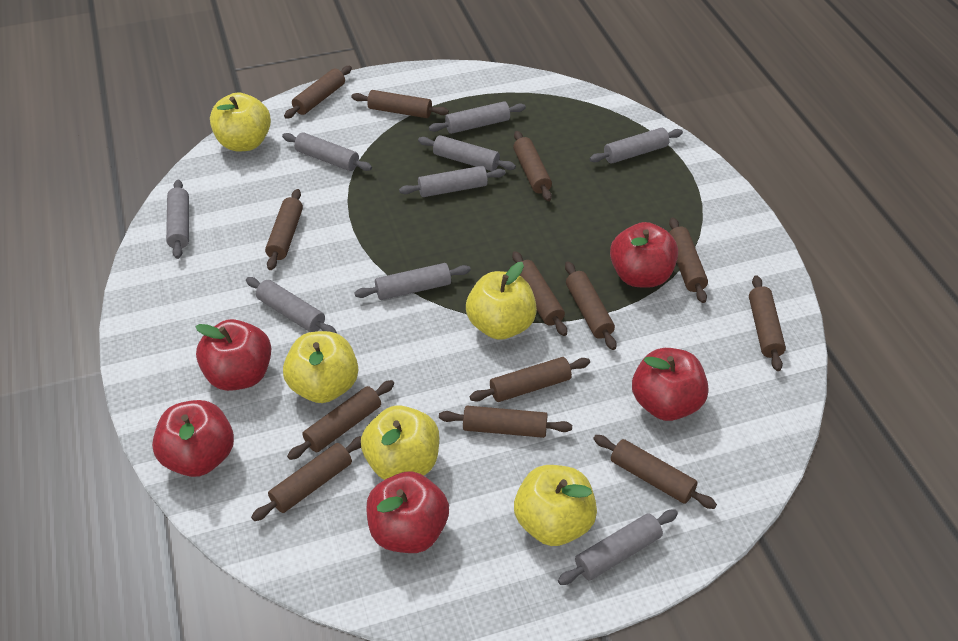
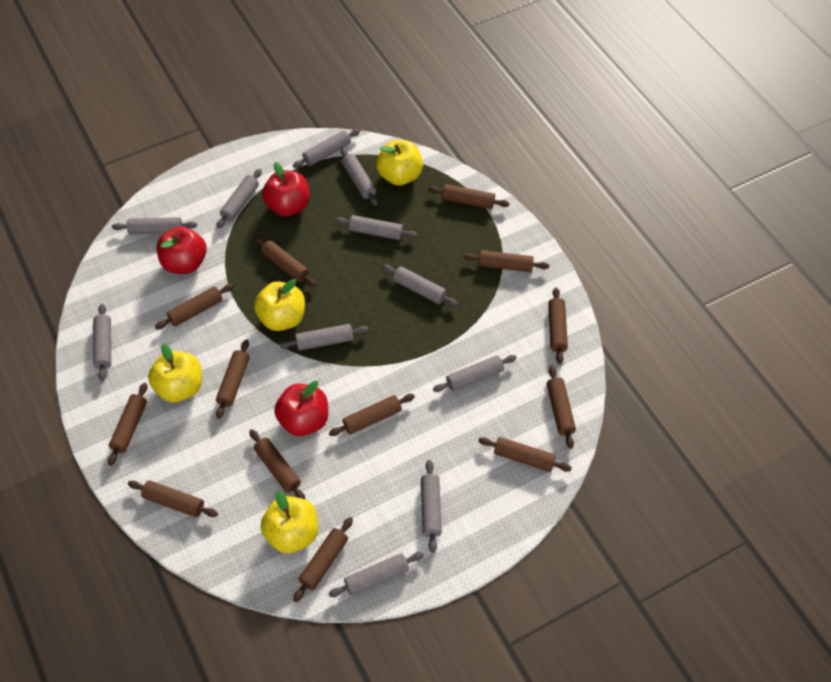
grey rolling pin: 9 -> 11
red apple: 5 -> 3
yellow apple: 5 -> 4

